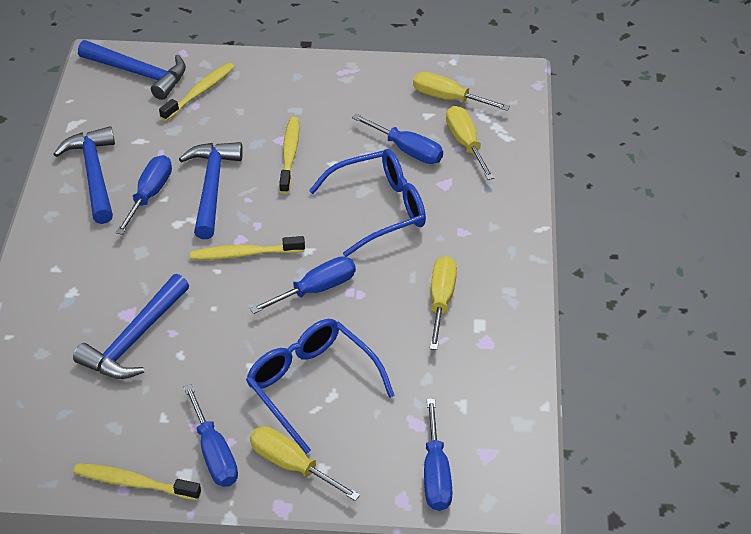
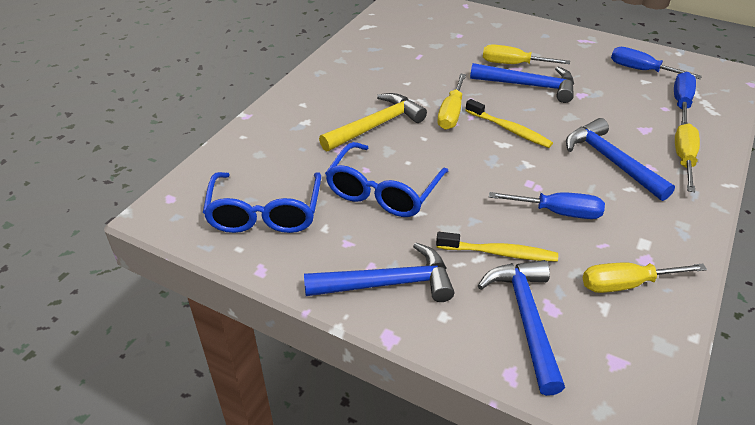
blue screwdriver: 5 -> 3
yellow hammer: 0 -> 1
yellow toothbrush: 4 -> 2

